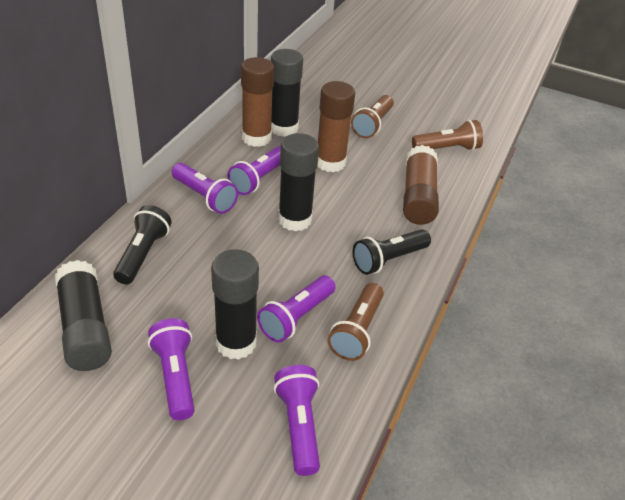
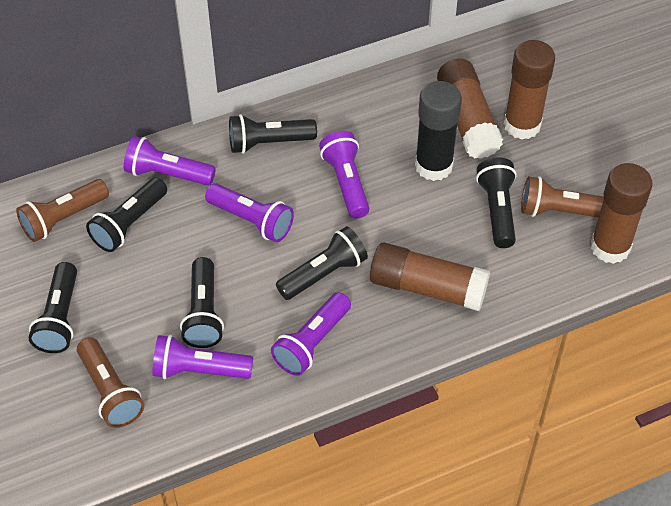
black flashlight: 2 -> 6
black glue stick: 4 -> 1
brown glue stick: 3 -> 4

